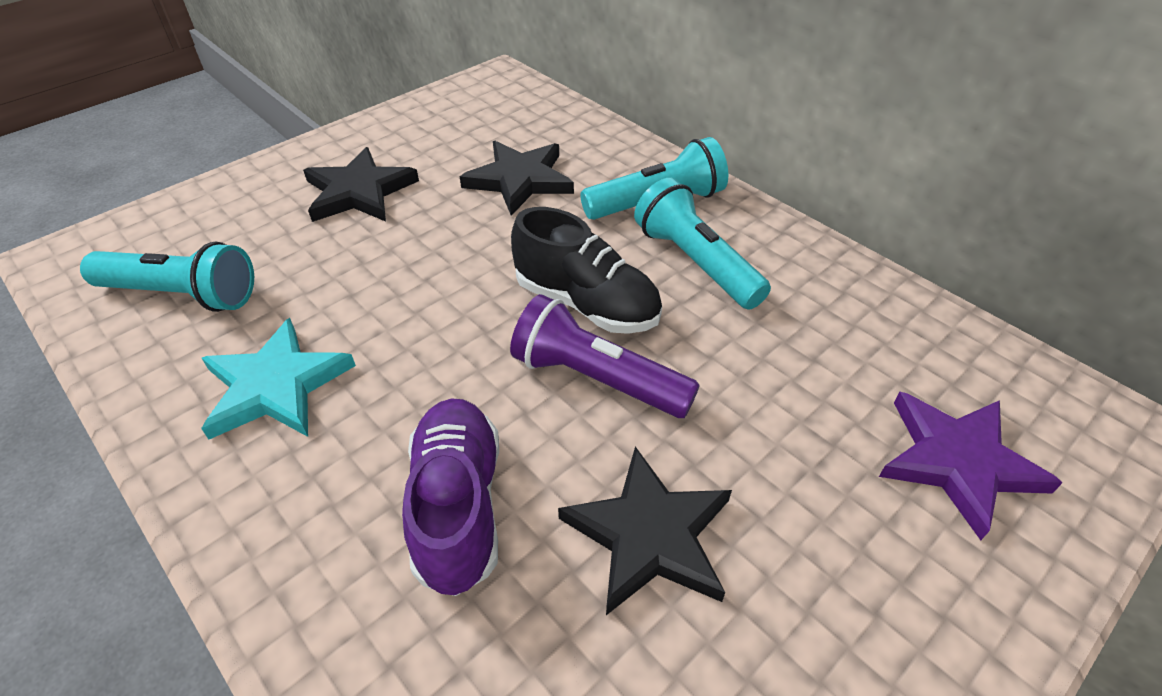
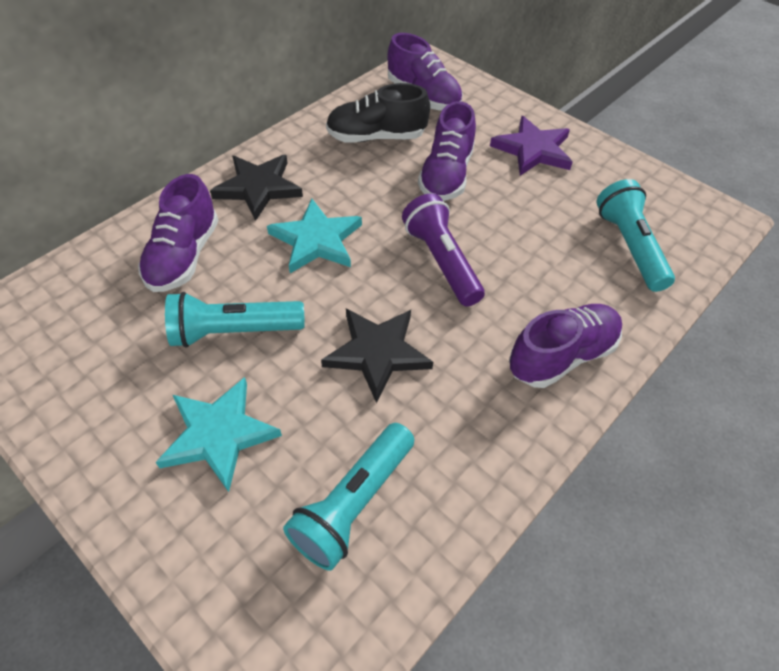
black star: 3 -> 2
purple shoe: 1 -> 4
turquoise star: 1 -> 2

